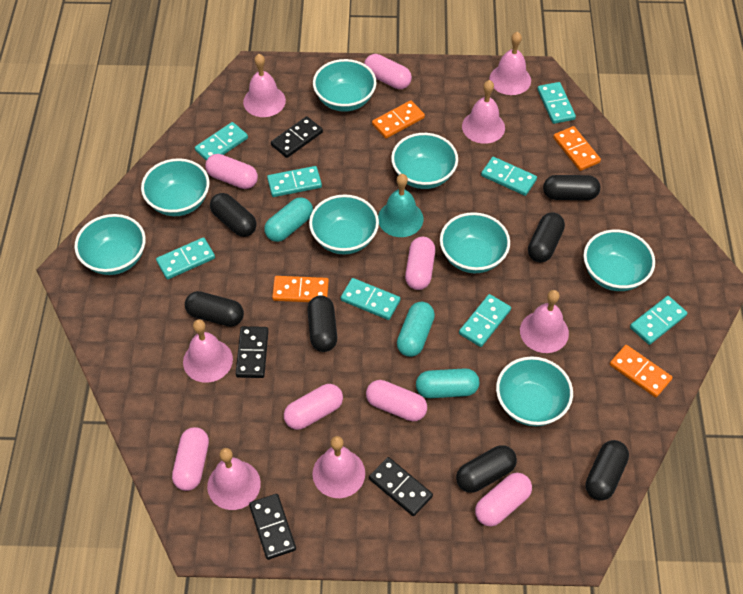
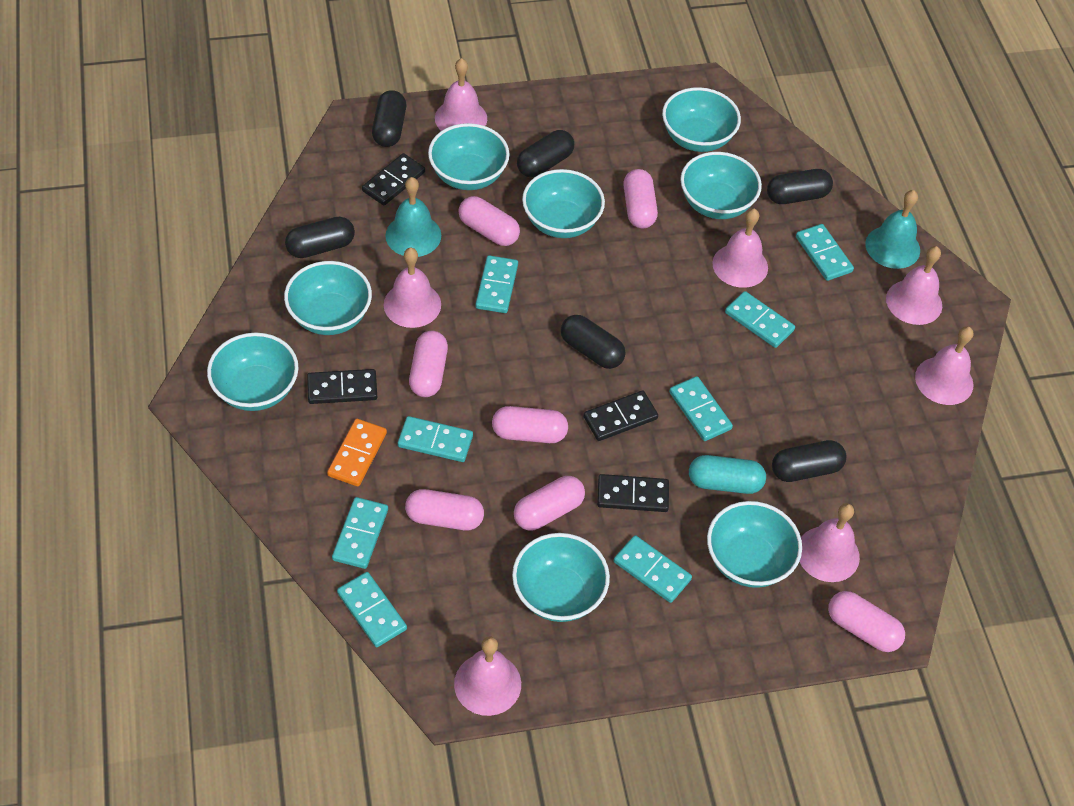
black capsule: 7 -> 6
orange domino: 4 -> 1
turquoise bell: 1 -> 2
turquoise capsule: 3 -> 1

